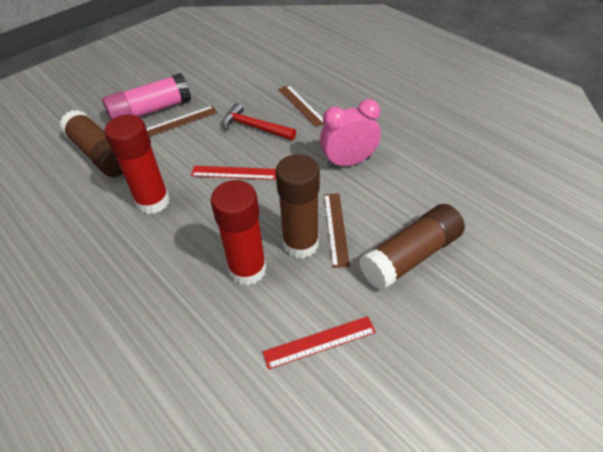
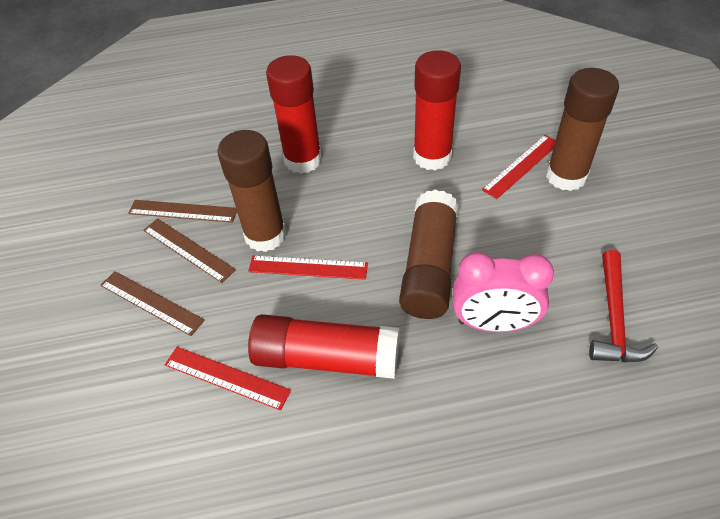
pink glue stick: 1 -> 0
red glue stick: 2 -> 3
red ruler: 2 -> 3

